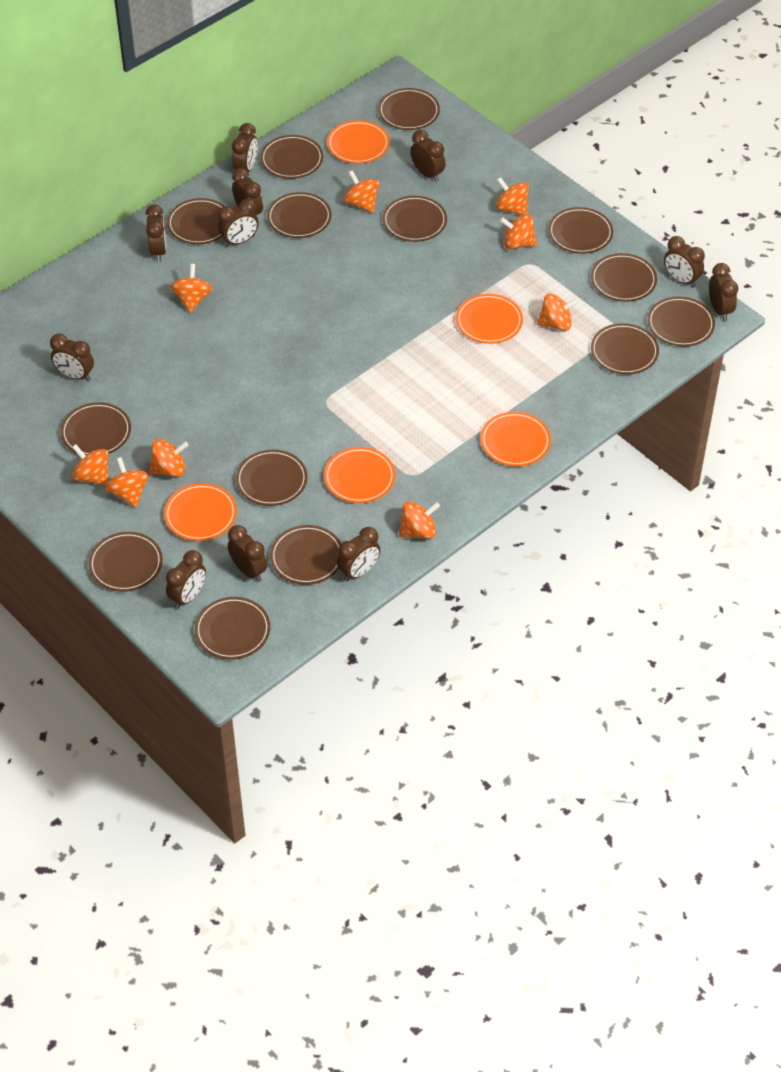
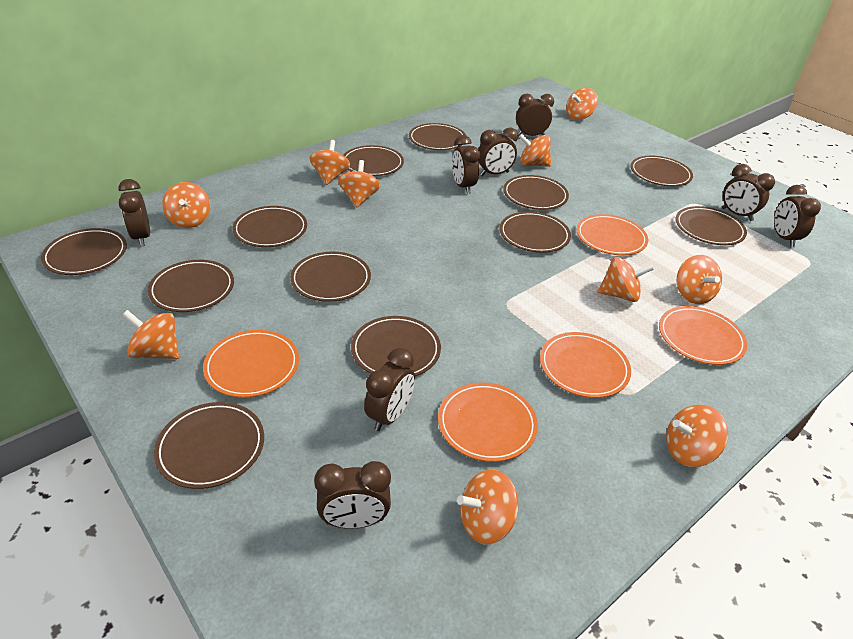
brown clock: 11 -> 8
brown plate: 14 -> 12
orange spinning top: 9 -> 10

